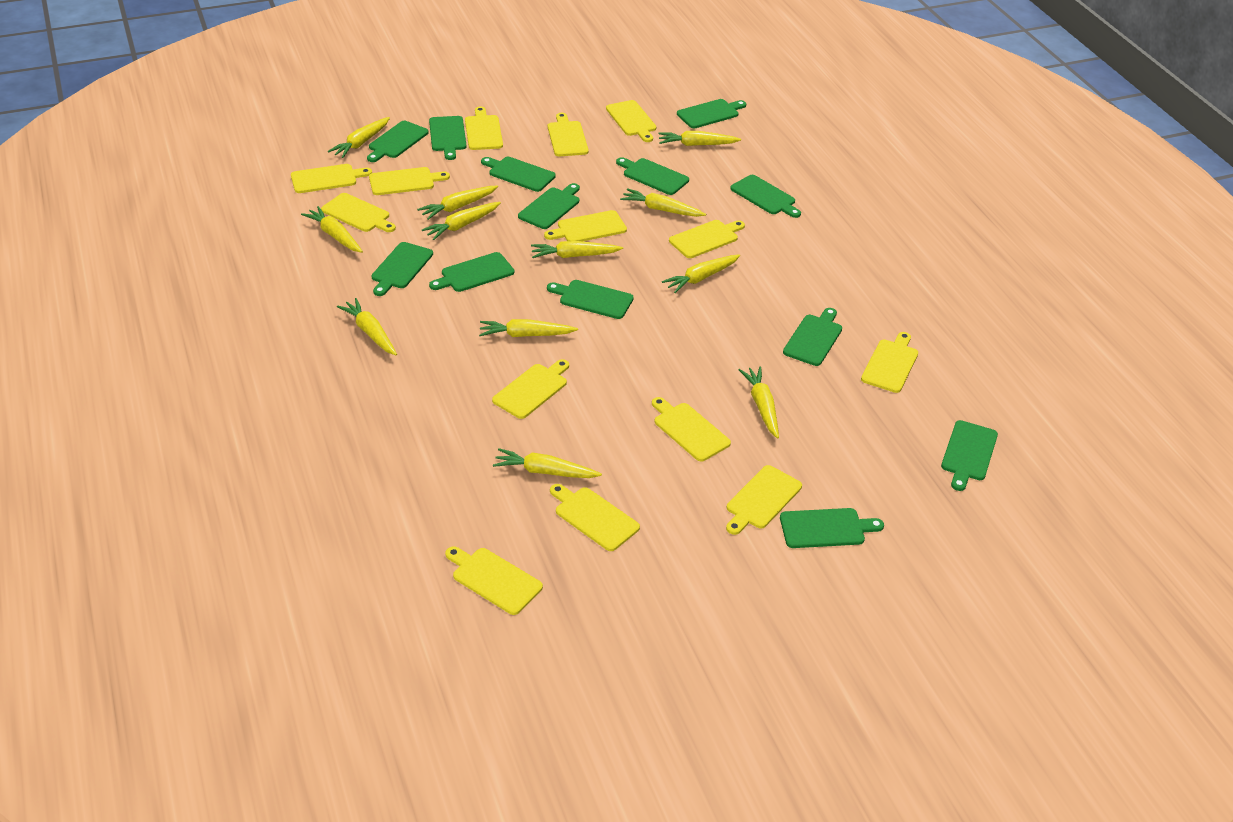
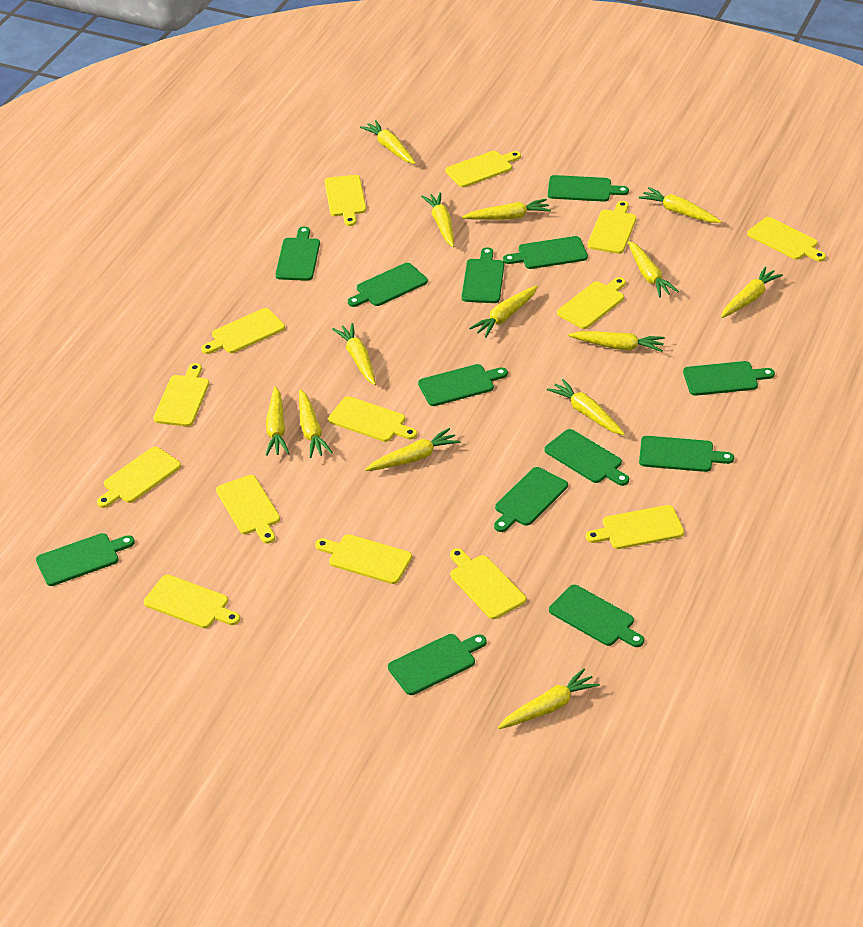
yellow carrot: 12 -> 14

